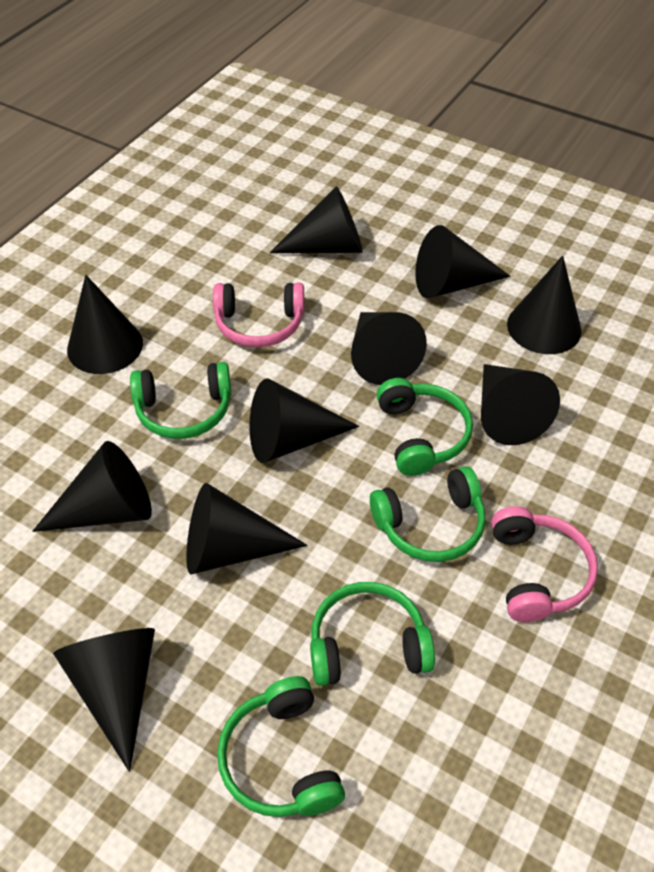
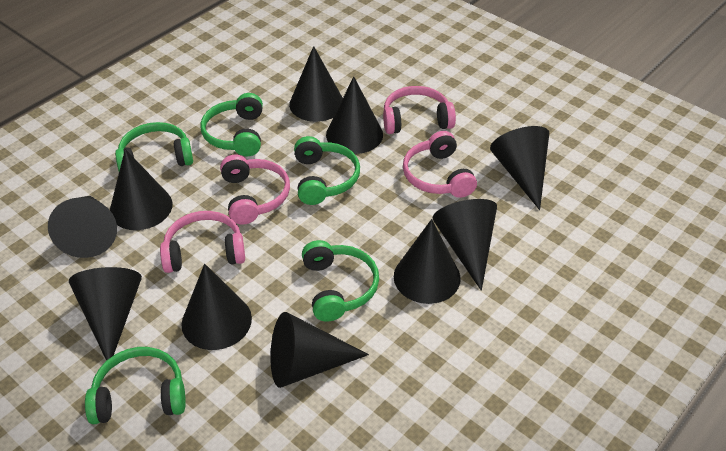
pink headphones: 2 -> 4

